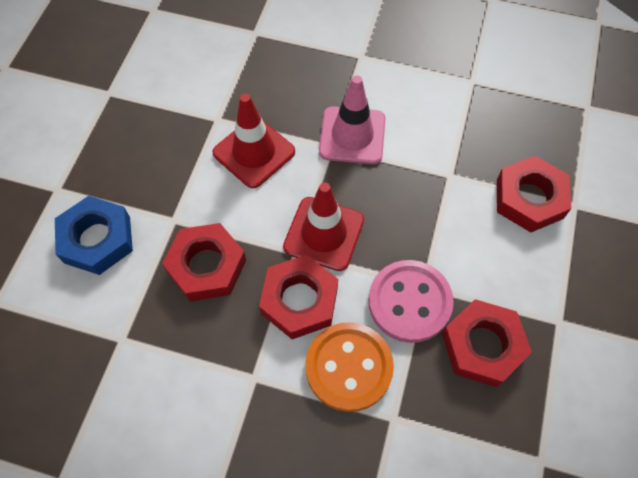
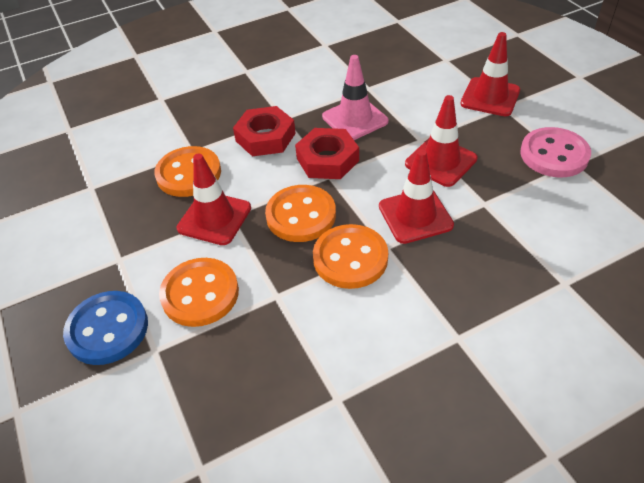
blue button: 0 -> 1
blue nut: 1 -> 0
orange button: 1 -> 4
red nut: 4 -> 2
red traffic cone: 2 -> 4

